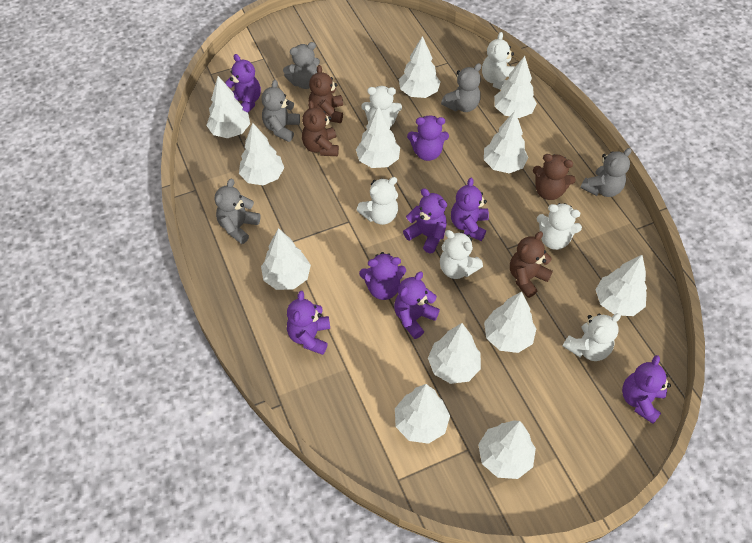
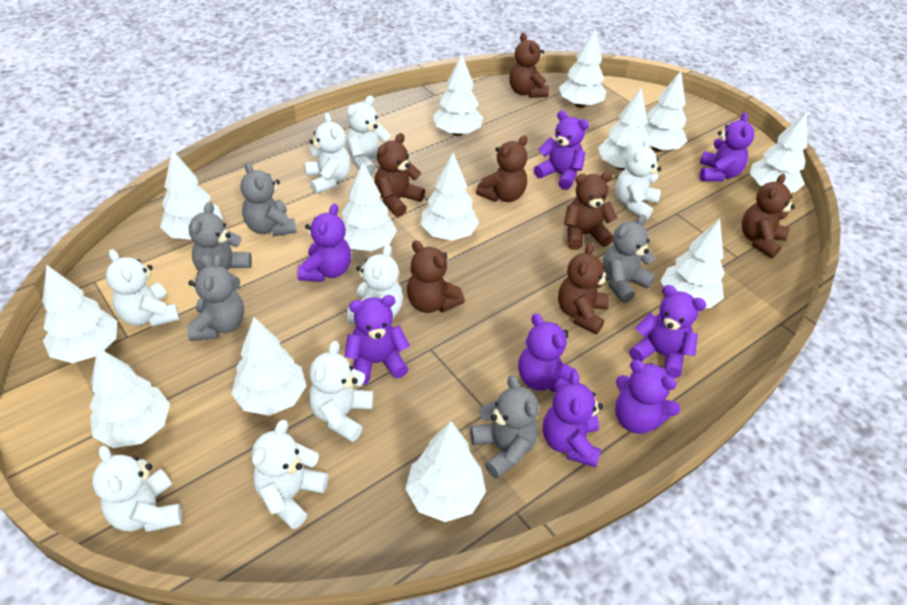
brown teddy bear: 4 -> 7
white teddy bear: 6 -> 8
white tree: 12 -> 13

